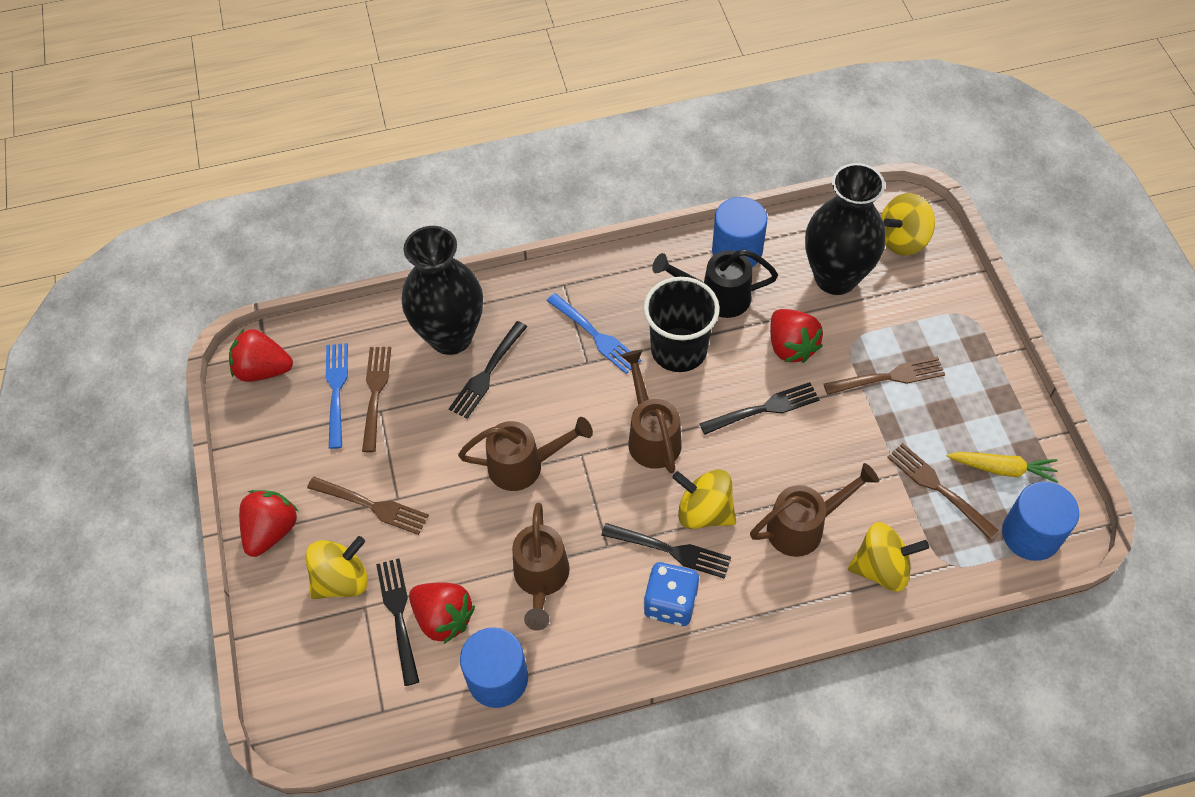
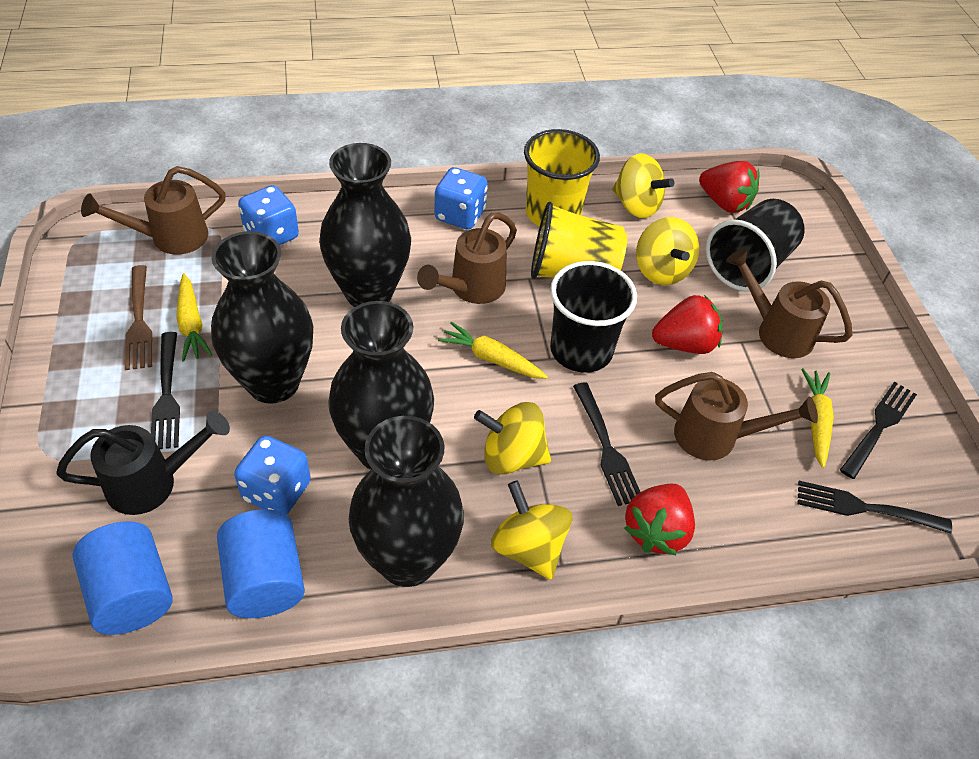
black cup: 1 -> 2
black vase: 2 -> 4
blue cylinder: 3 -> 2
blue dice: 1 -> 3
blue fork: 2 -> 0
brown fork: 4 -> 1
red strawberry: 4 -> 3
yellow carrot: 1 -> 3
yellow cup: 0 -> 2

